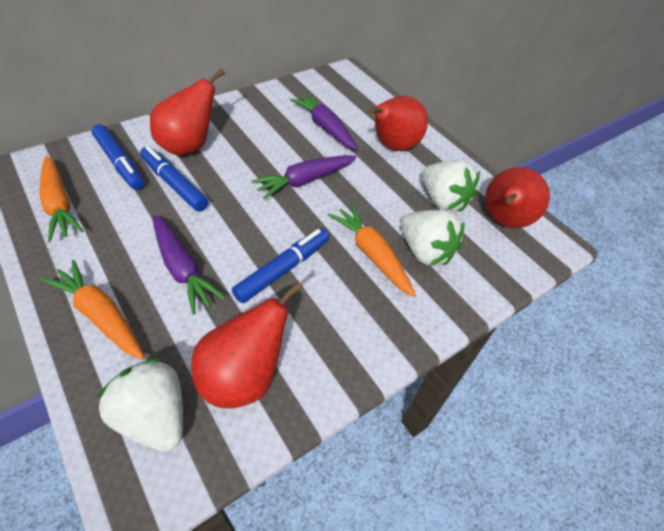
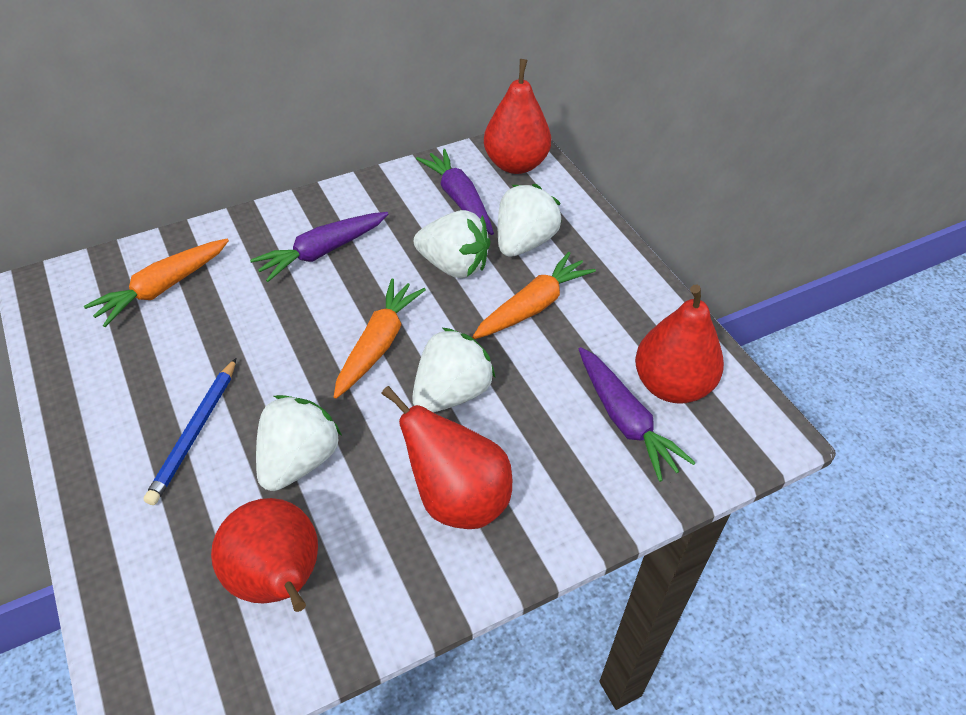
blue marker: 3 -> 0
blue pencil: 0 -> 1
white strawberry: 3 -> 4

